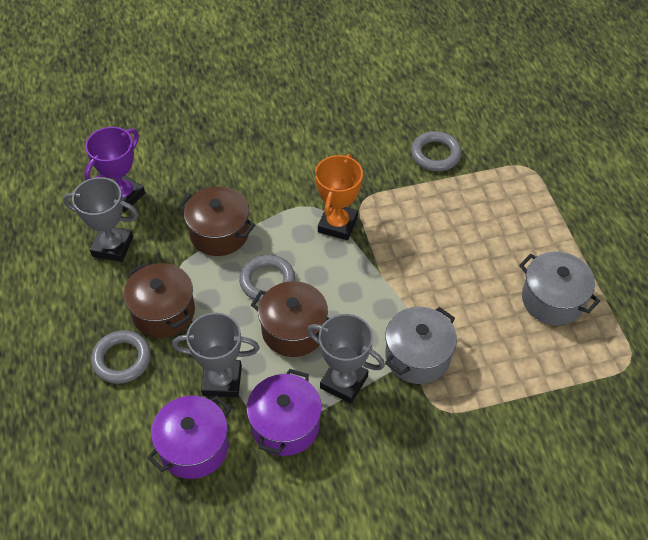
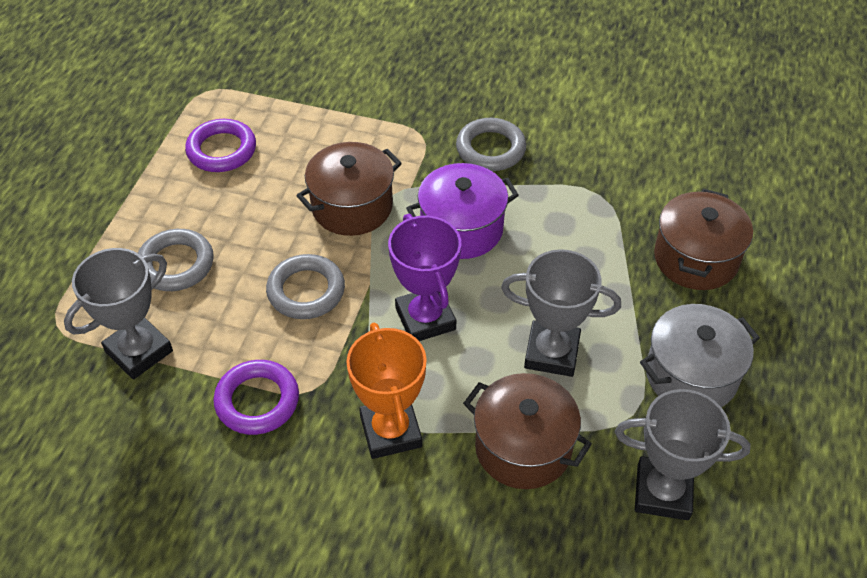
grey pot: 2 -> 1
purple pot: 2 -> 1
purple ring: 0 -> 2

